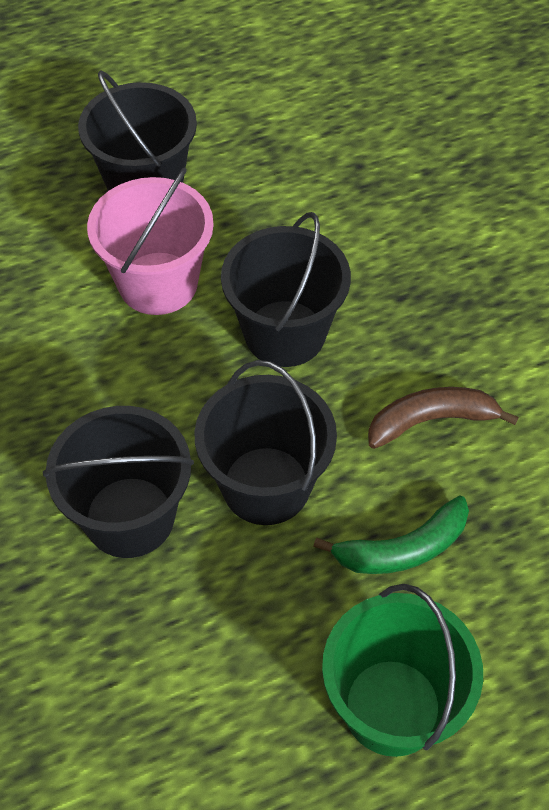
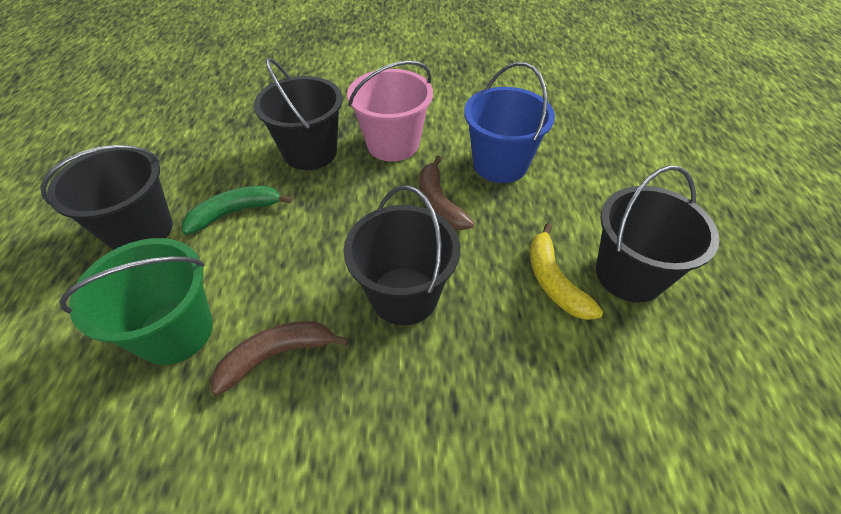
blue bucket: 0 -> 1
brown banana: 1 -> 2
yellow banana: 0 -> 1

